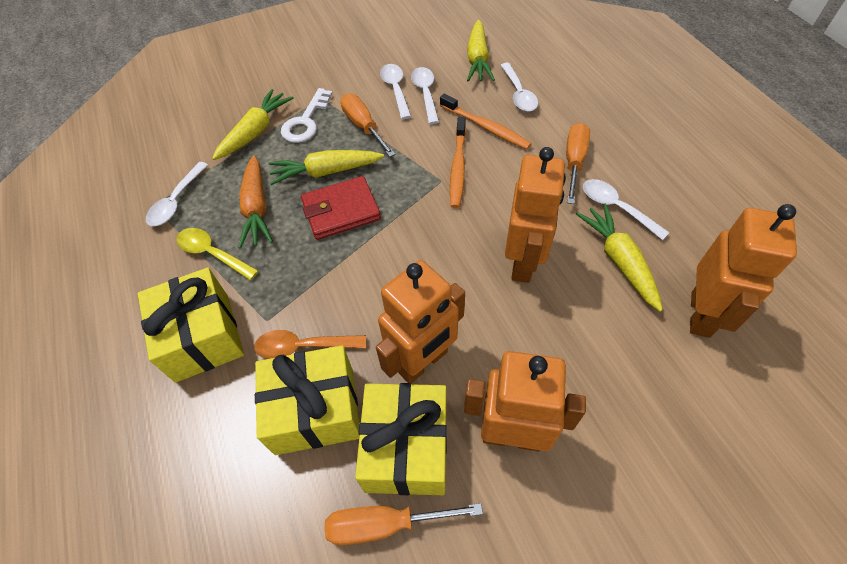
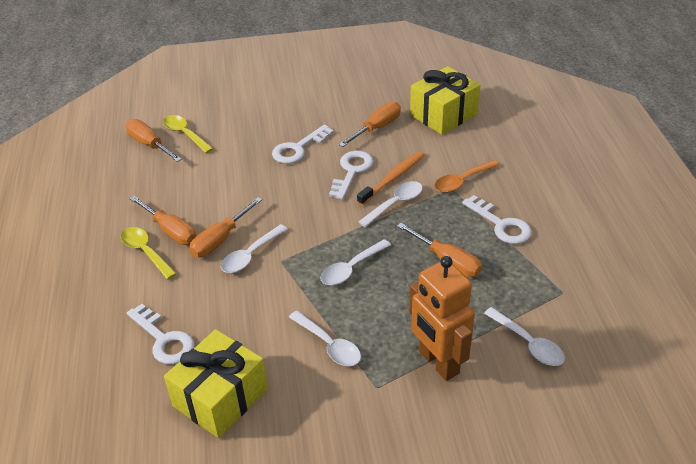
orange carrot: 1 -> 0
orange robot: 4 -> 1
orange screwdriver: 3 -> 5
orange toothbrush: 2 -> 1
red wallet: 1 -> 0
white key: 1 -> 4
yellow carrot: 4 -> 0
yellow gift: 3 -> 2
yellow spoon: 1 -> 2

